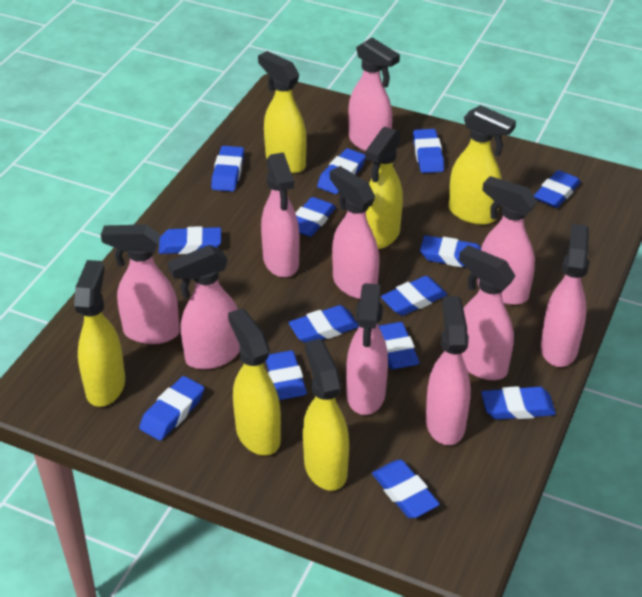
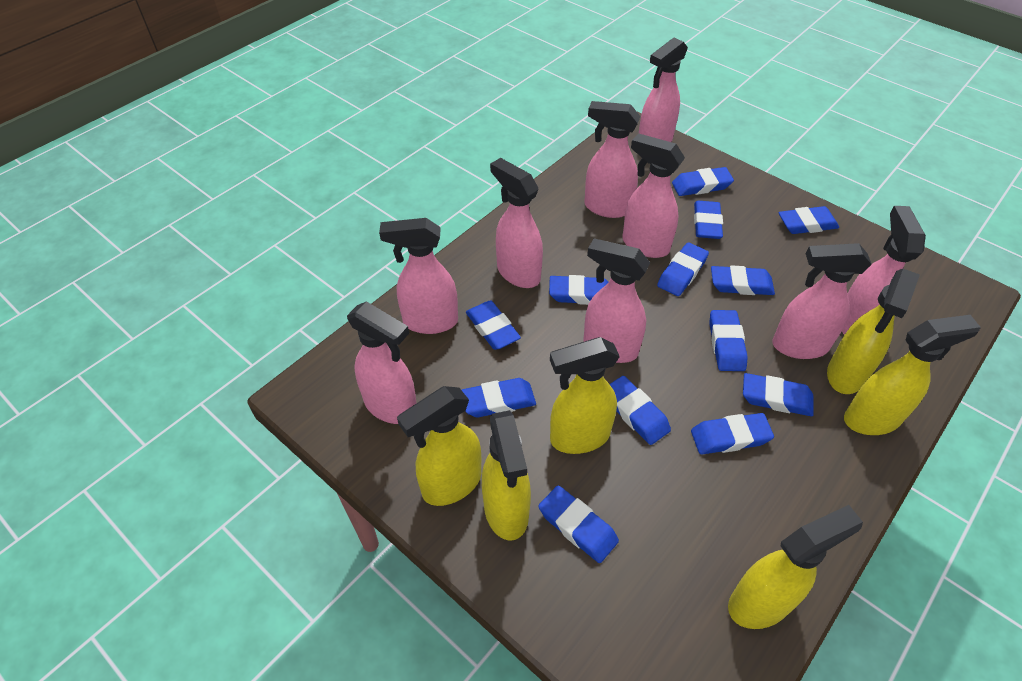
blue eraser: 14 -> 13
pink spray bottle: 10 -> 9

